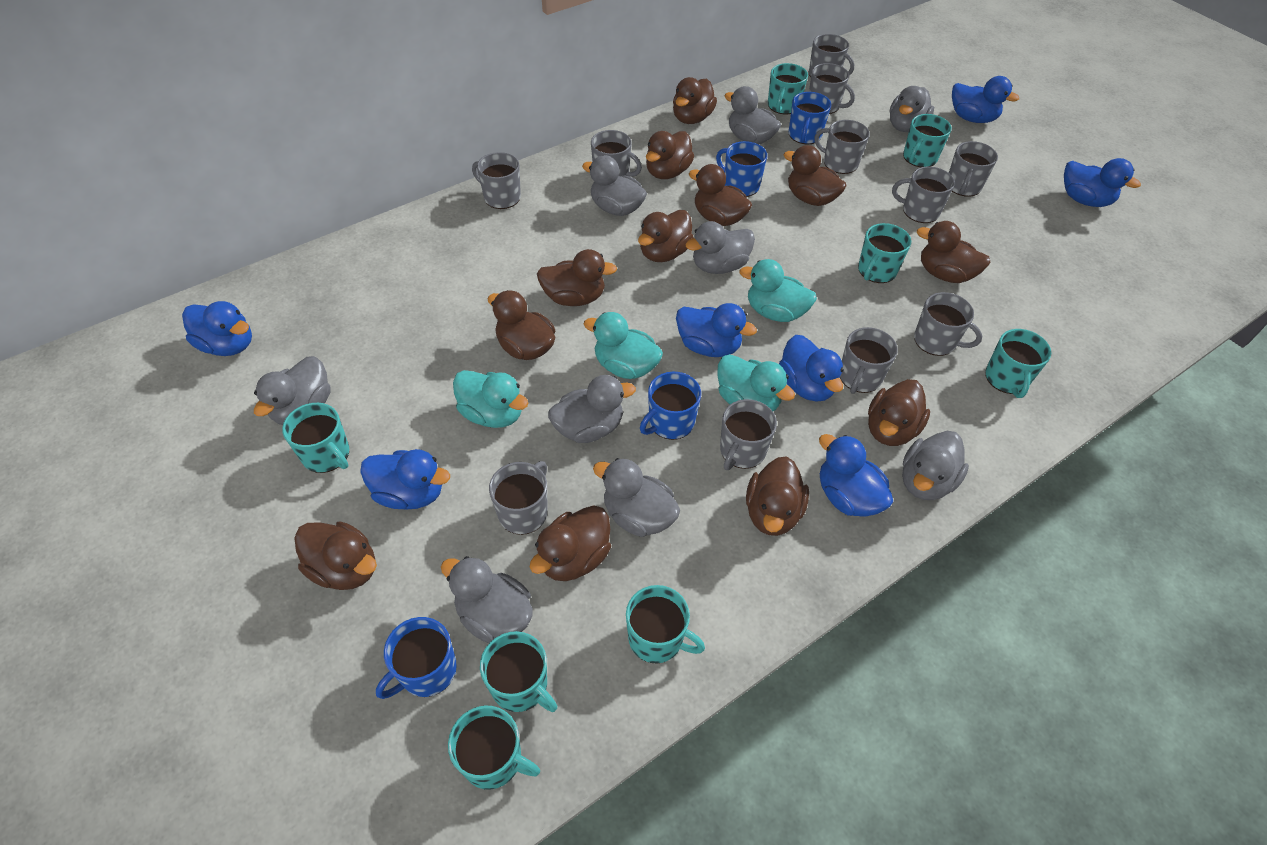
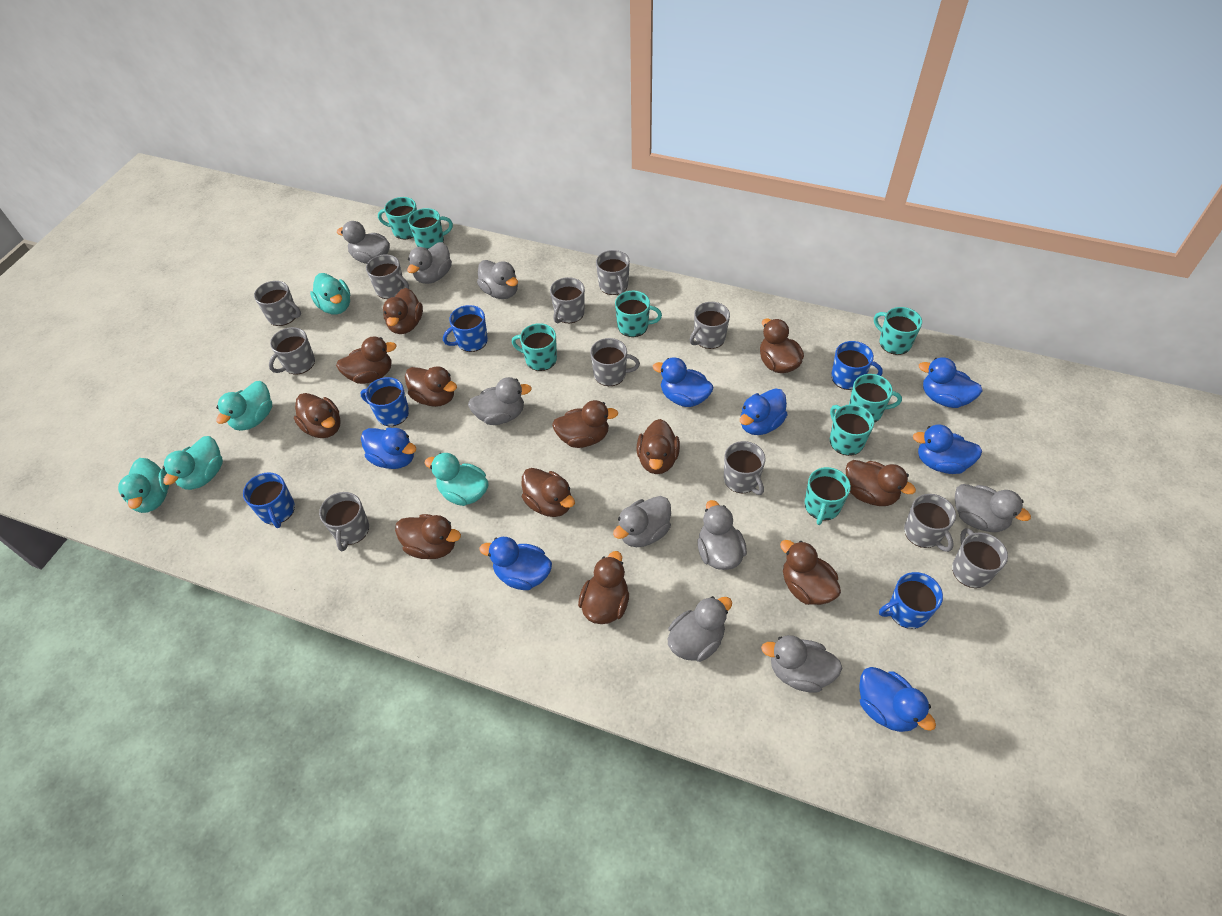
blue mug: 4 -> 5
turquoise duck: 4 -> 5

